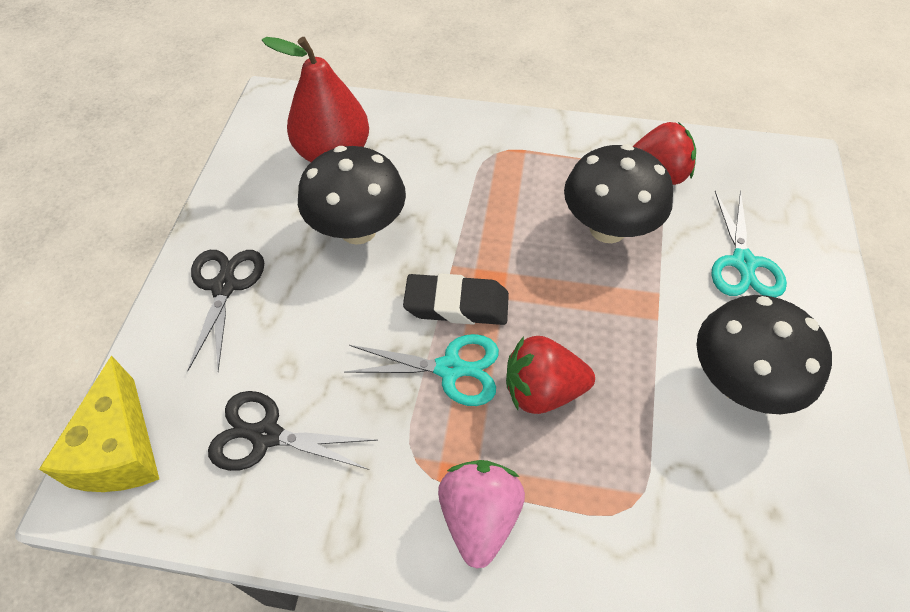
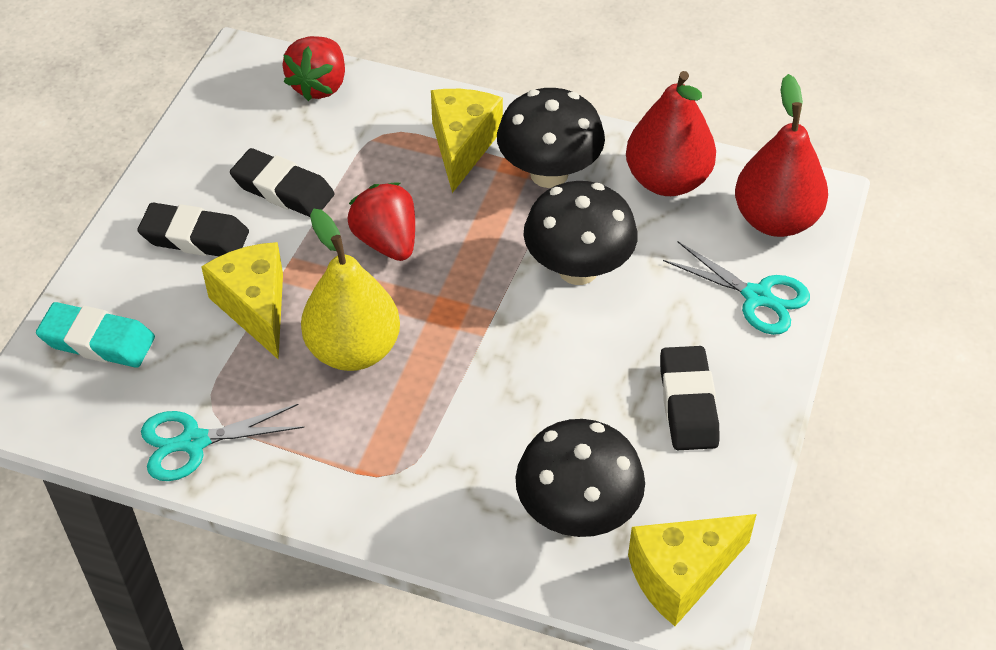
black eraser: 1 -> 3
black scissors: 2 -> 0
pink strawberry: 1 -> 0
red pear: 1 -> 2
turquoise eraser: 0 -> 1
yellow cheese: 1 -> 3
yellow pear: 0 -> 1

